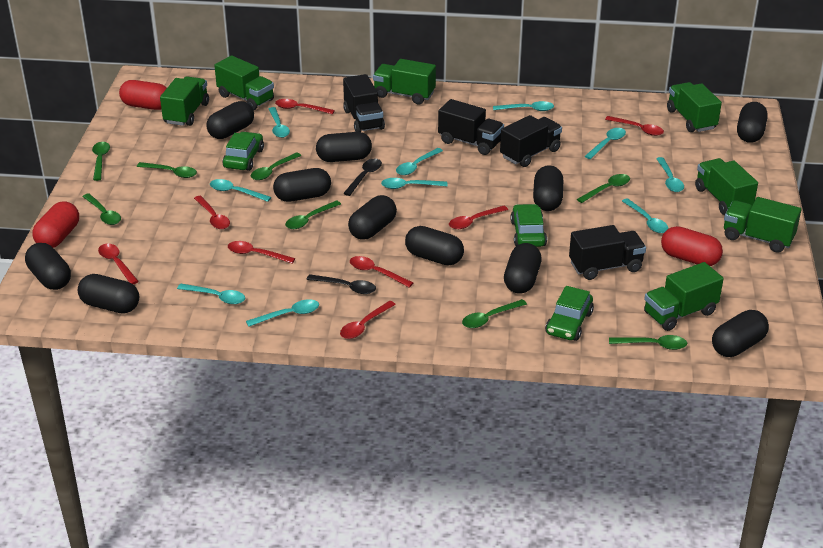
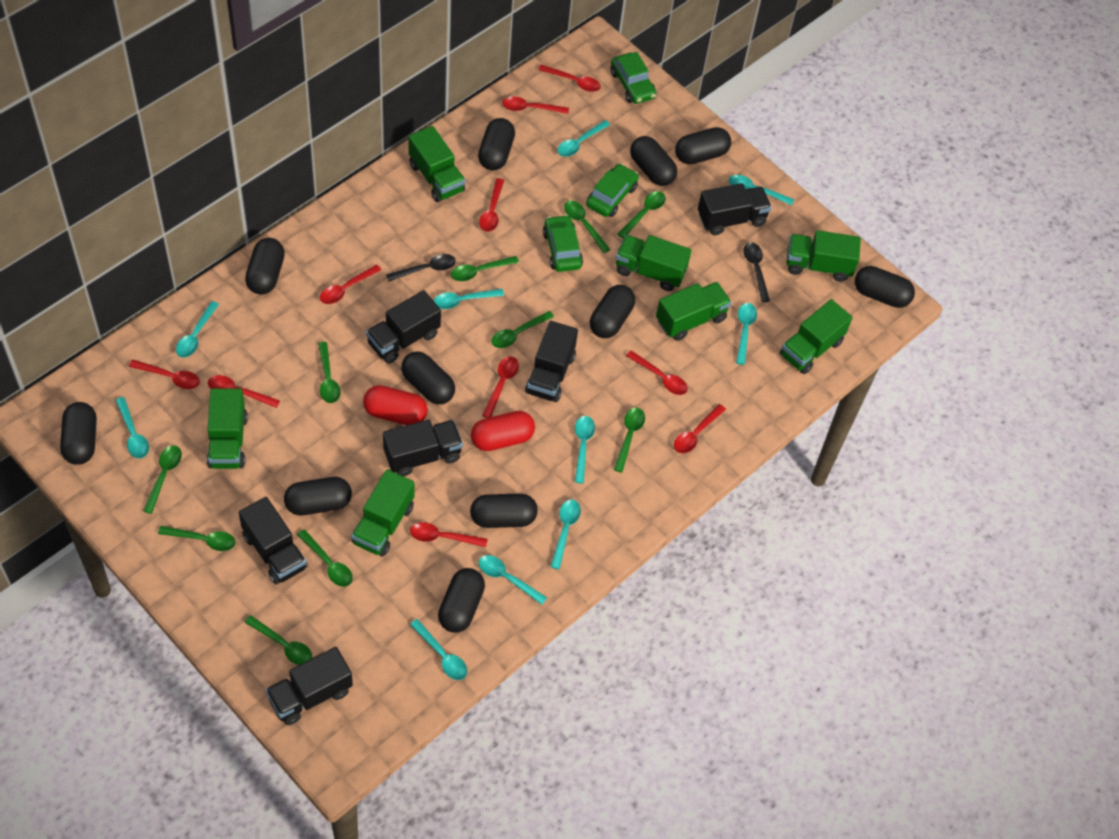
black truck: 4 -> 6
green spoon: 8 -> 10
red capsule: 3 -> 2
red spoon: 8 -> 10

